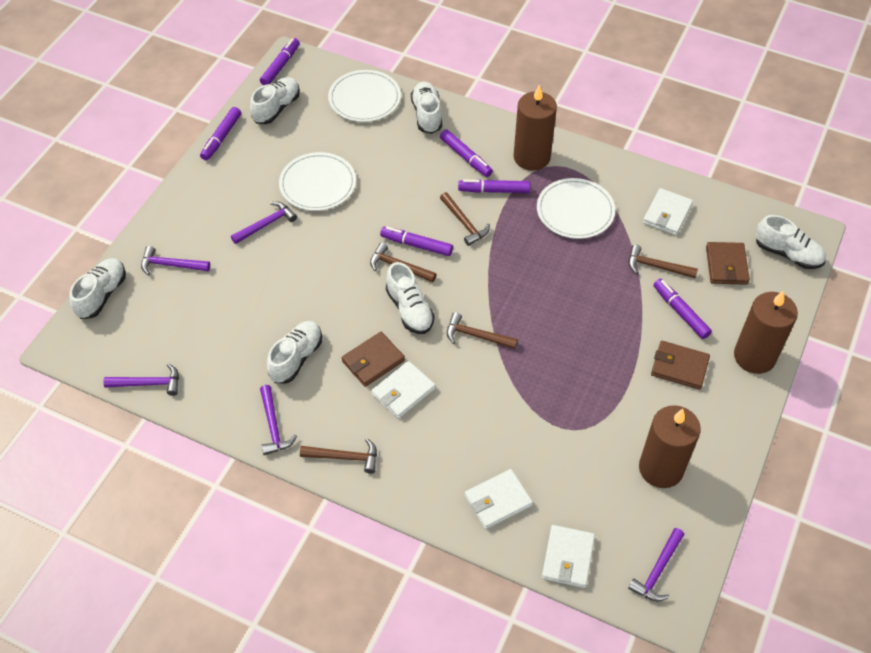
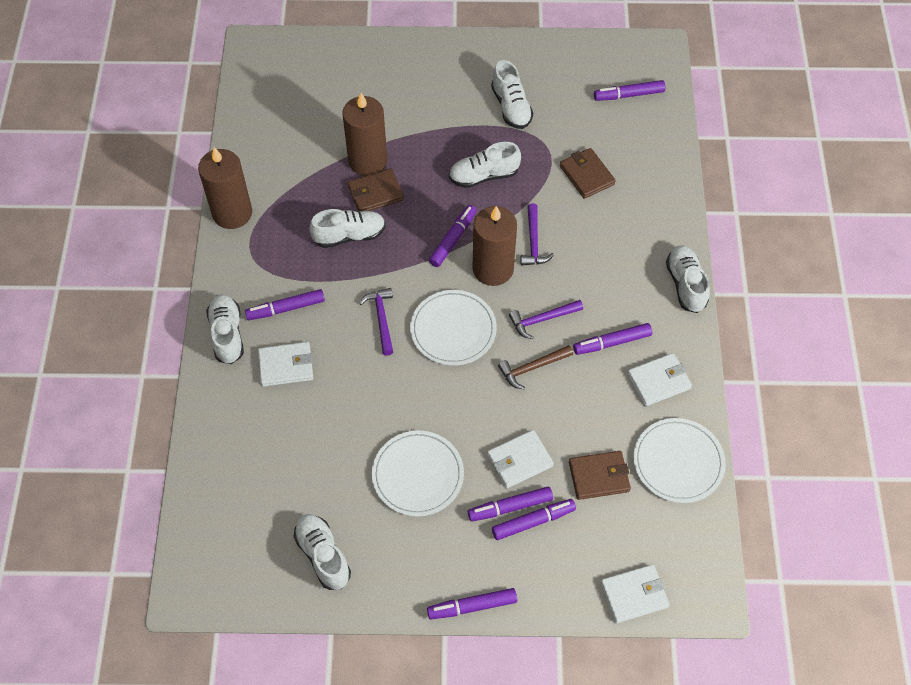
brown hammer: 5 -> 1
purple hammer: 5 -> 3
purple marker: 6 -> 7

